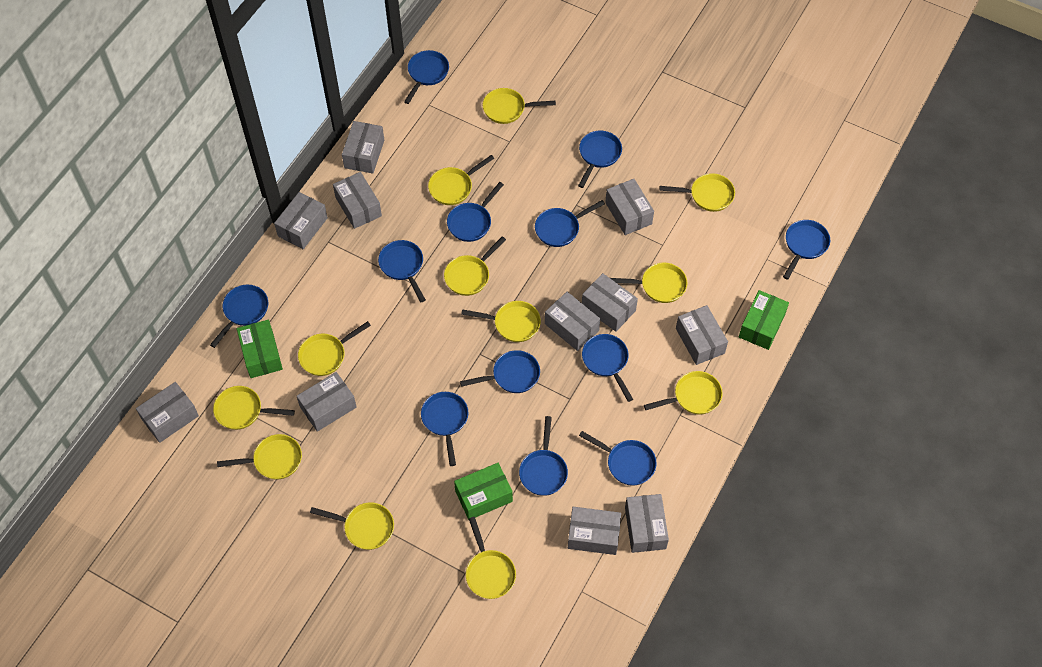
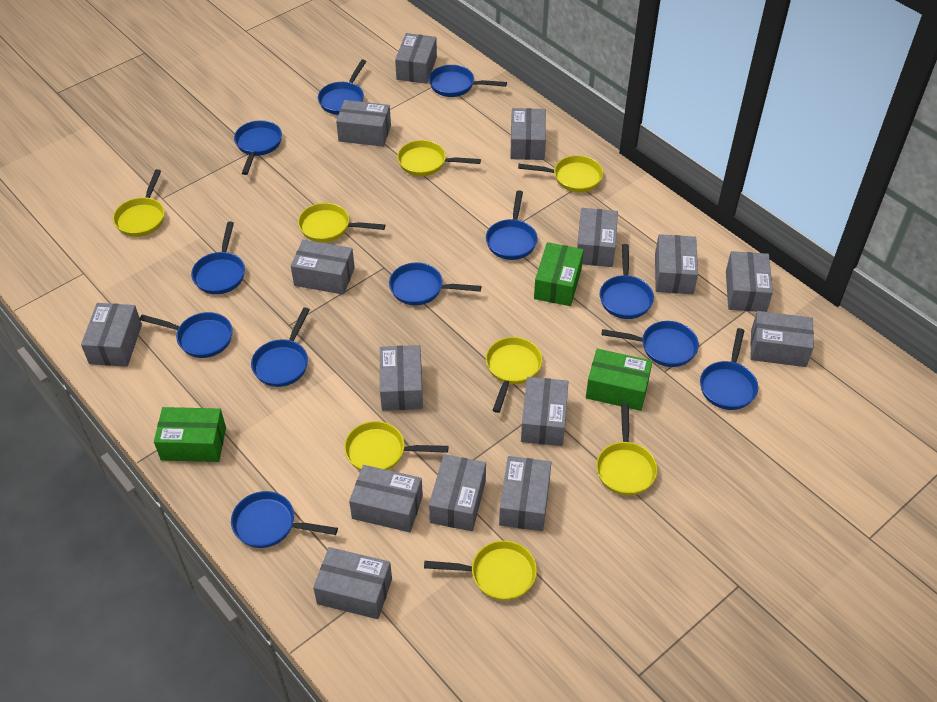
grey box: 11 -> 15
yellow pan: 12 -> 8

